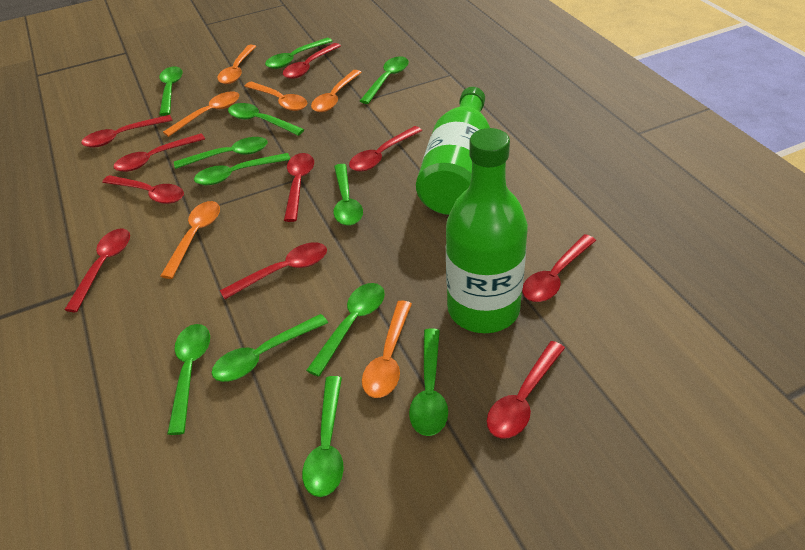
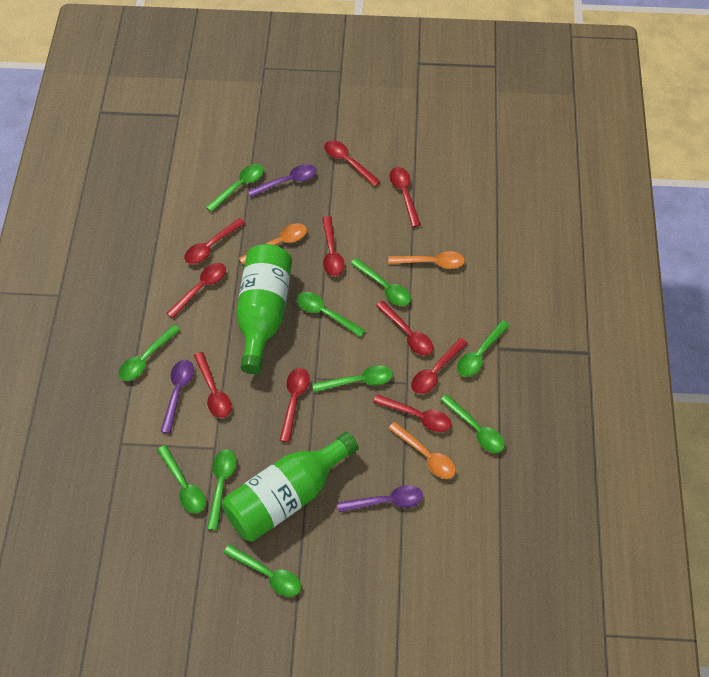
green spoon: 12 -> 10
orange spoon: 6 -> 3
purple spoon: 0 -> 3

